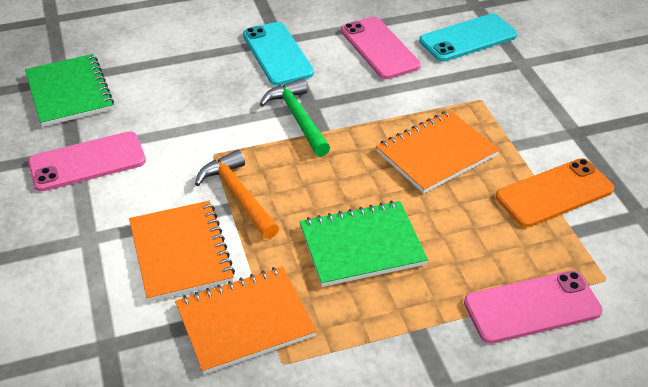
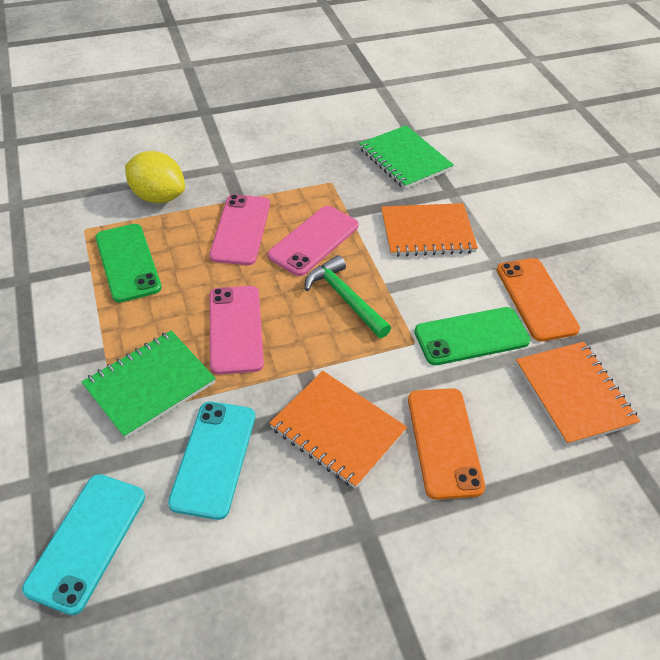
green phone: 0 -> 2
orange hammer: 1 -> 0
orange phone: 1 -> 2
yellow lemon: 0 -> 1

